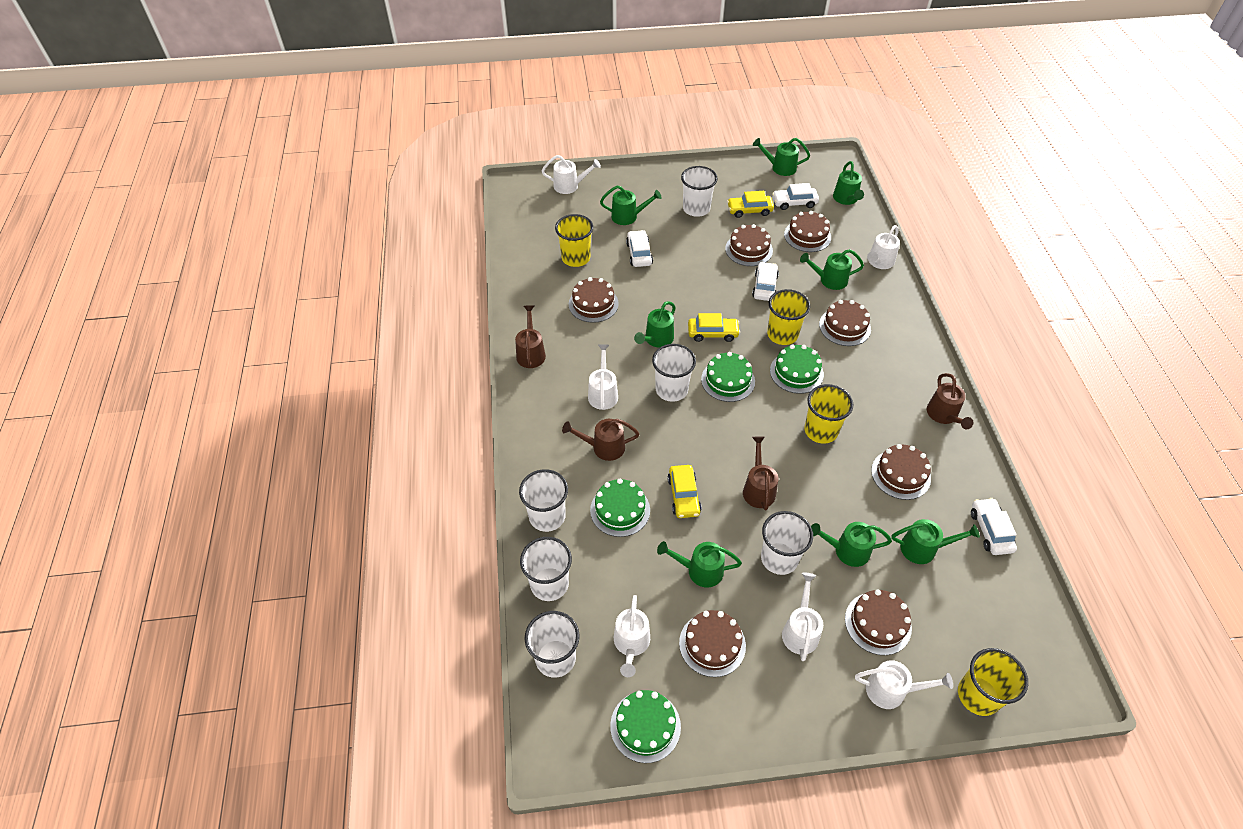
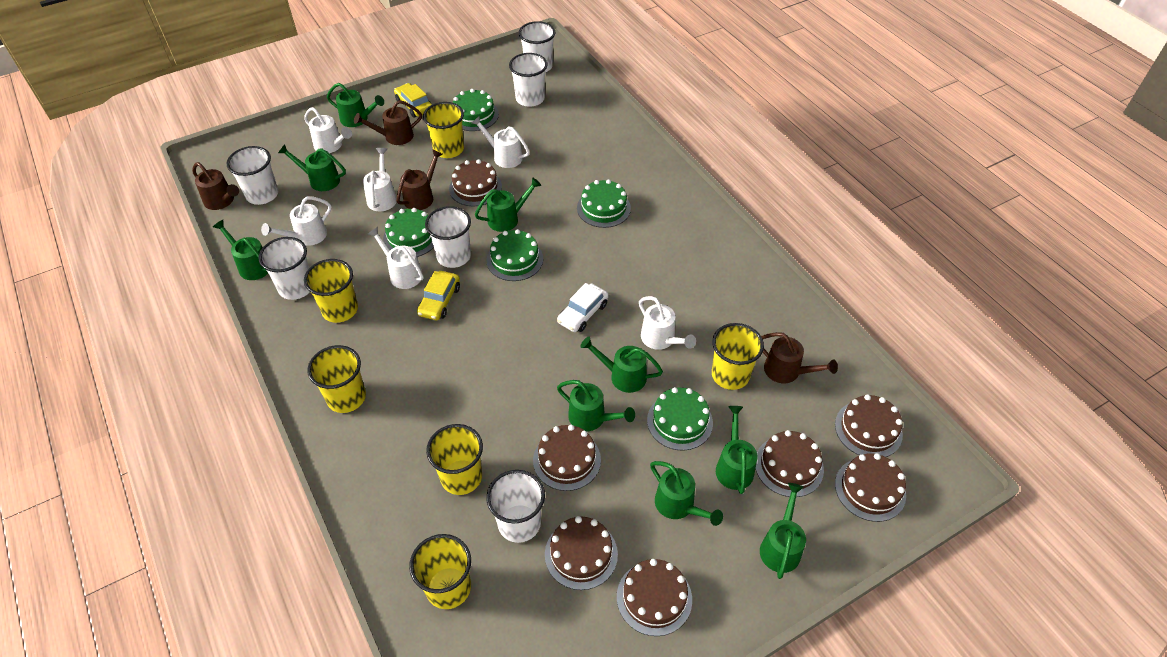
green cake: 4 -> 5
green watering can: 8 -> 9
white car: 4 -> 1
yellow car: 3 -> 2
yellow cup: 4 -> 6

